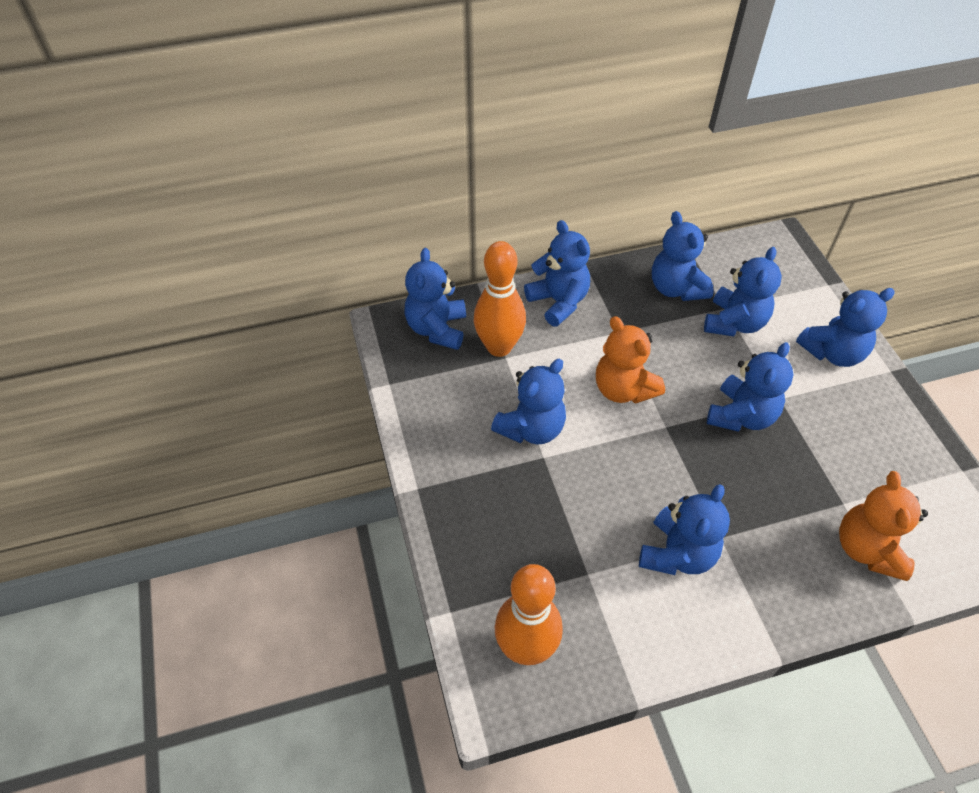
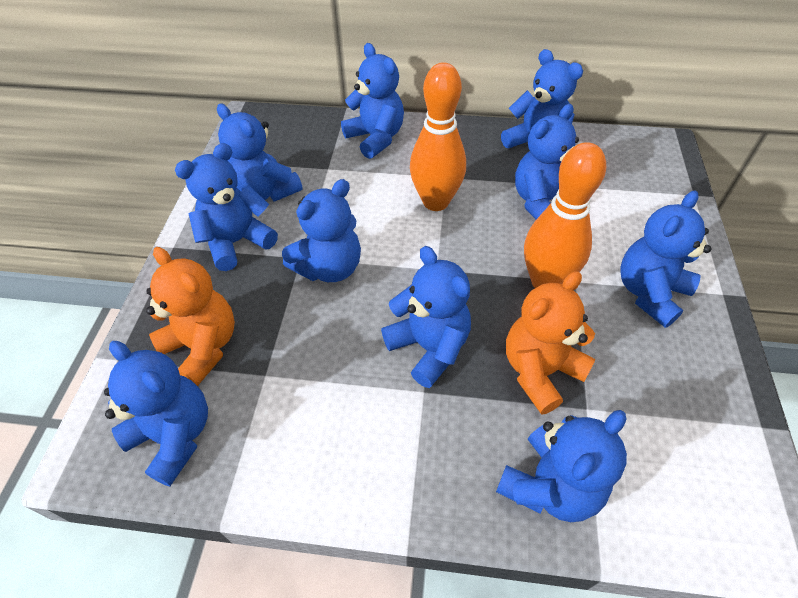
blue teddy bear: 8 -> 10

